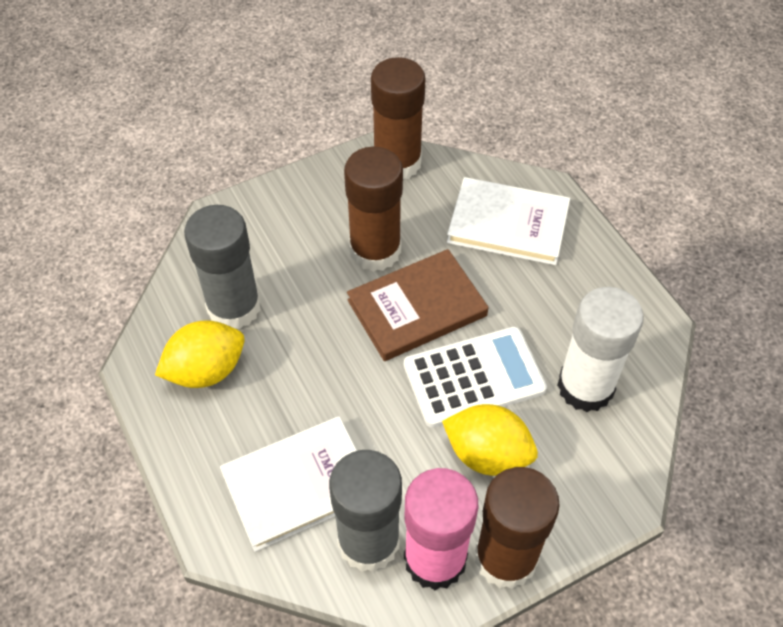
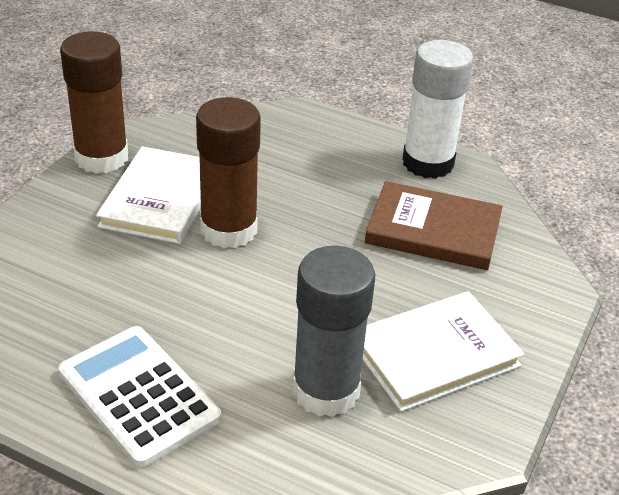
brown glue stick: 3 -> 2
grey glue stick: 2 -> 1
pink glue stick: 1 -> 0
yellow lemon: 2 -> 0

